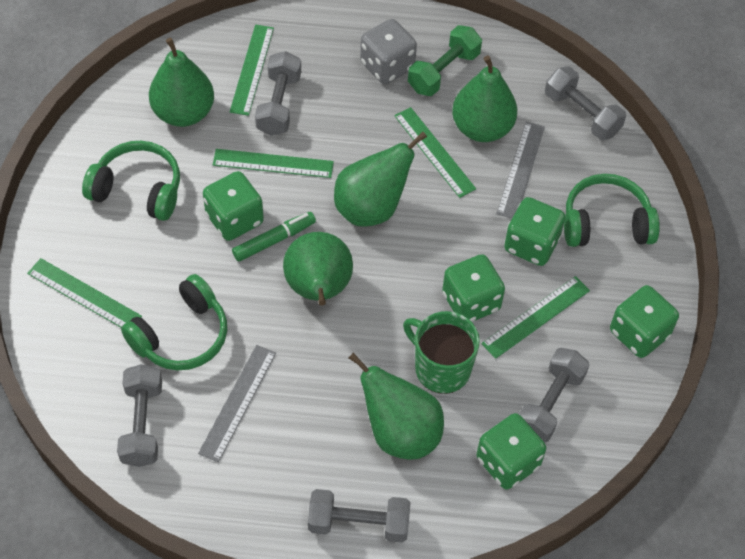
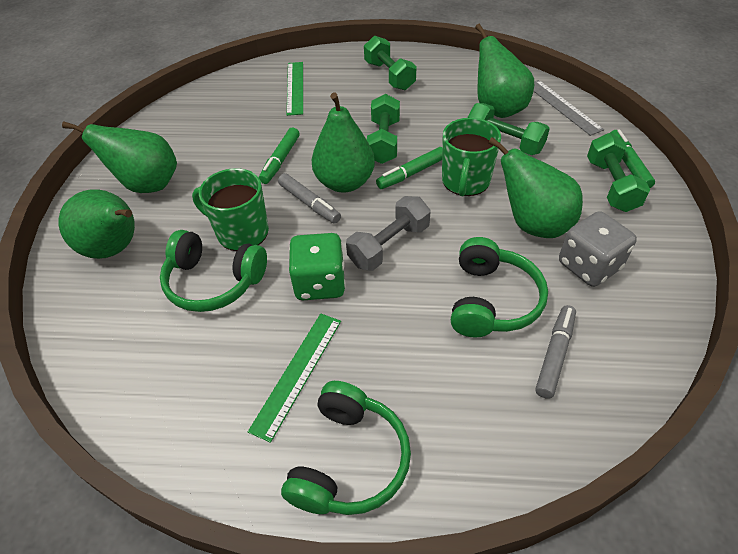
green dice: 5 -> 1
green dumbbell: 1 -> 4
green marker: 1 -> 3
green mug: 1 -> 2
green ruler: 5 -> 2
grey dumbbell: 5 -> 1
grey marker: 0 -> 2
grey ruler: 2 -> 1

